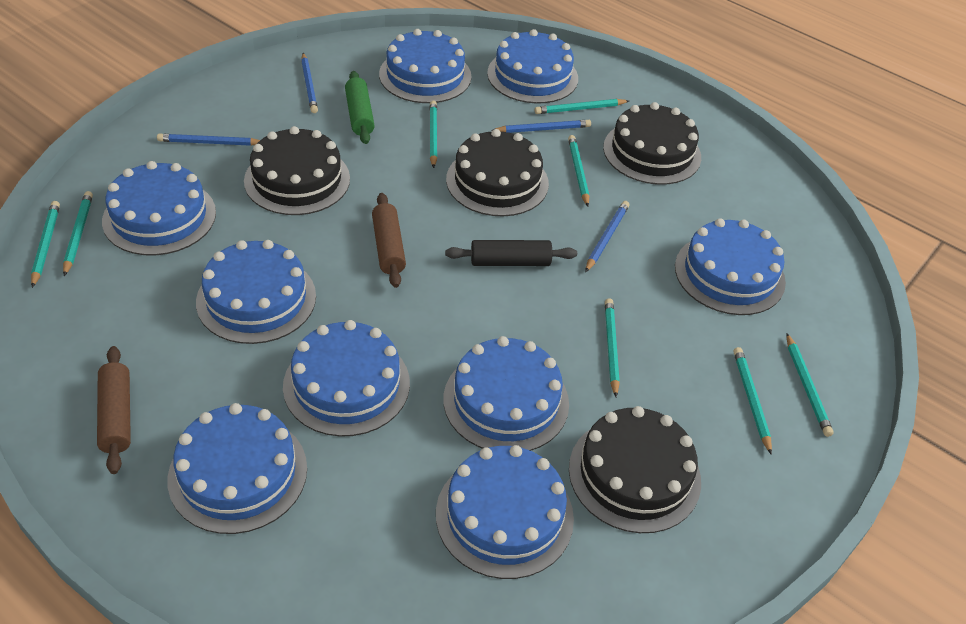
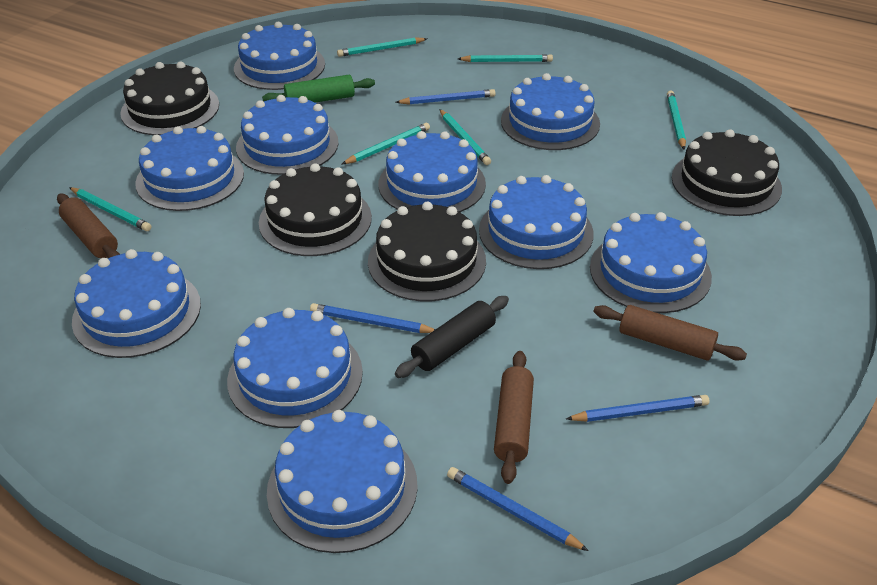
blue cake: 9 -> 10
brown rolling pin: 2 -> 3
turquoise pencil: 8 -> 6

